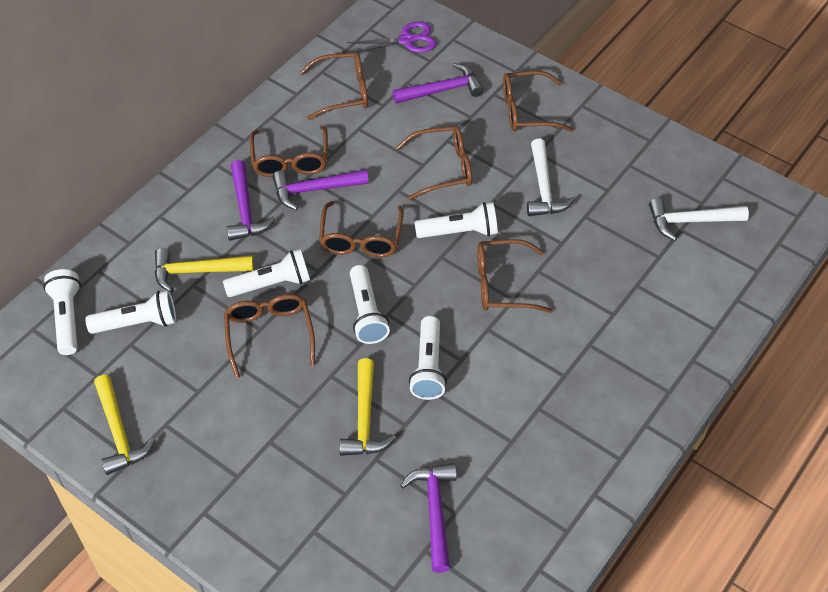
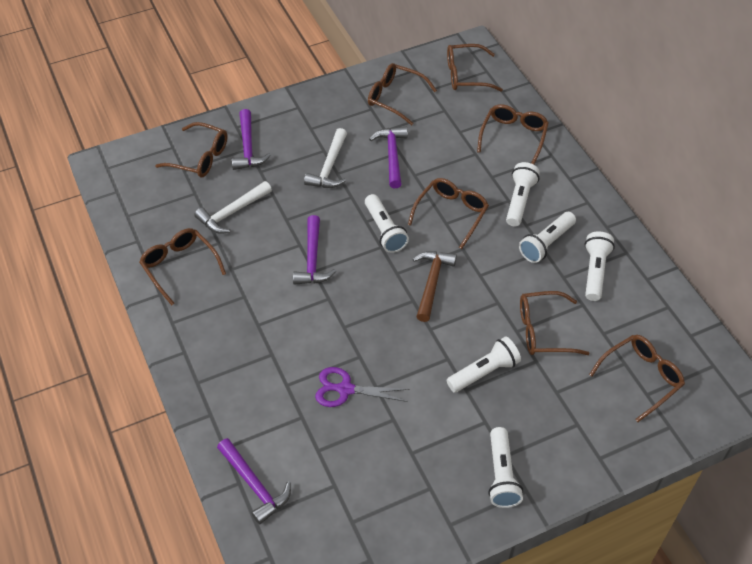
brown glasses: 7 -> 8
brown hammer: 0 -> 1
yellow hammer: 3 -> 0

